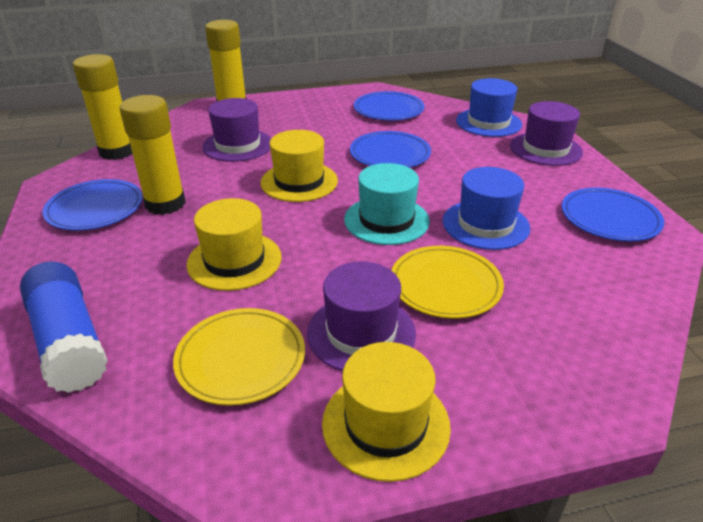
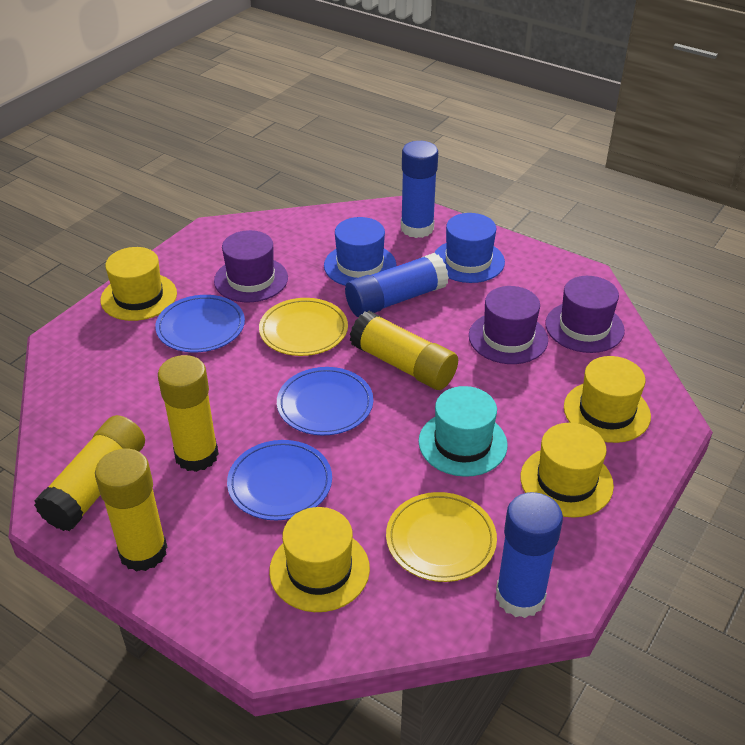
blue glue stick: 1 -> 3
blue plate: 4 -> 3
yellow glue stick: 3 -> 4
yellow hat: 3 -> 4

